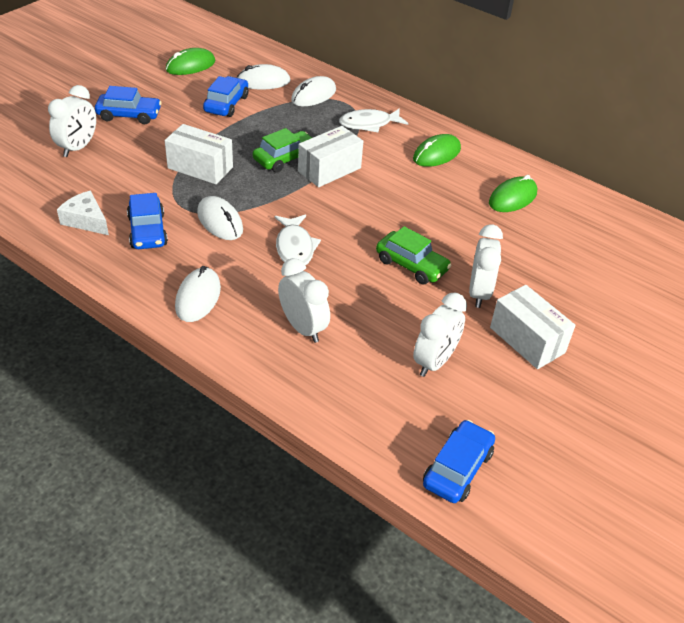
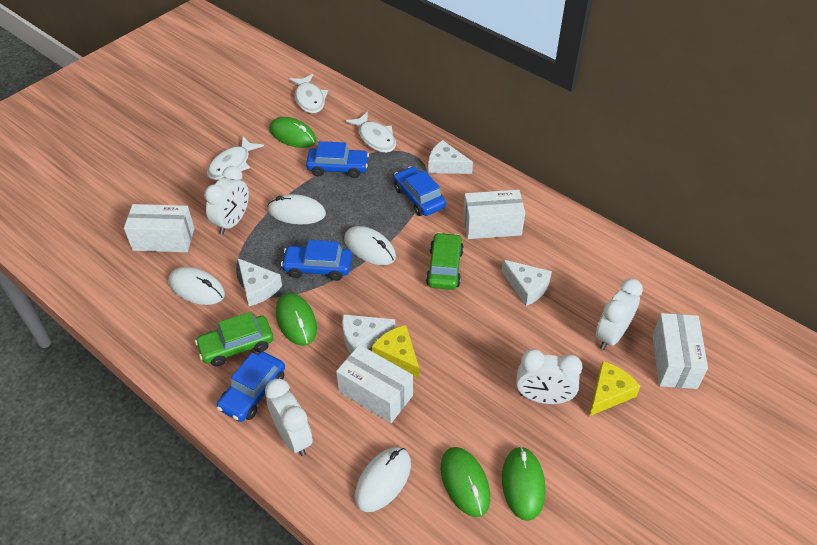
green mouse: 3 -> 4
white box: 3 -> 4
white cheese: 1 -> 4
white fish: 2 -> 3
yellow cheese: 0 -> 2

